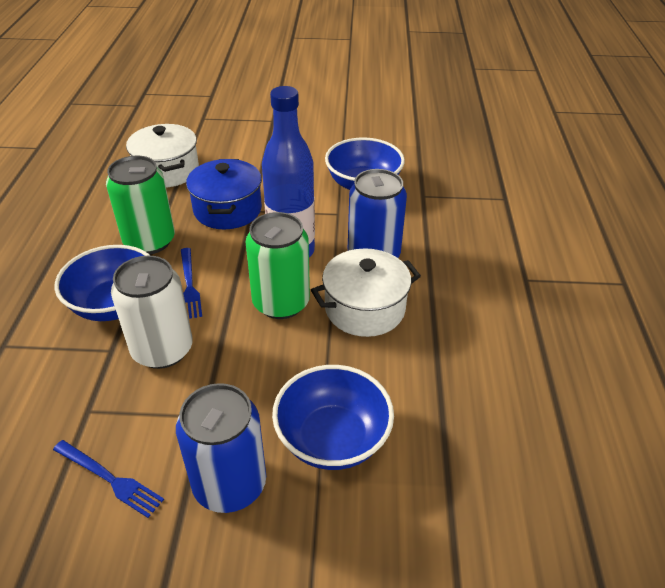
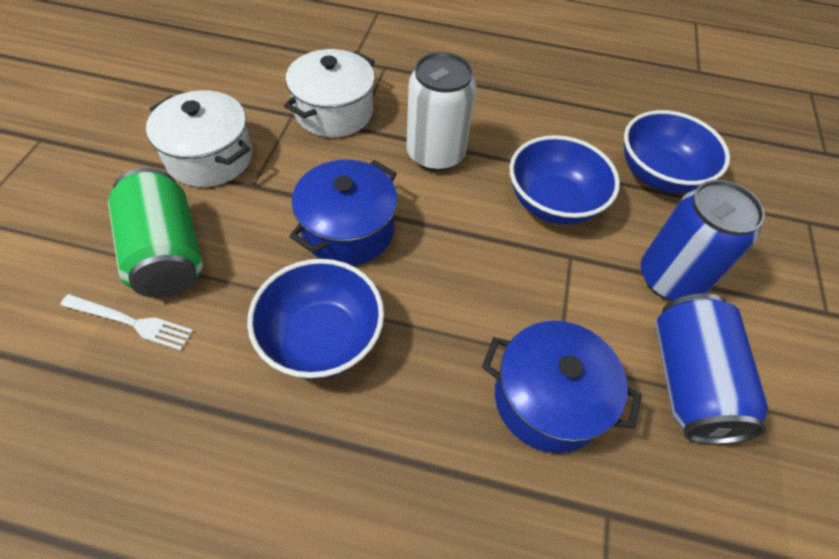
blue bottle: 1 -> 0
blue fork: 2 -> 0
blue pot: 1 -> 2
green can: 2 -> 1
white fork: 0 -> 1

